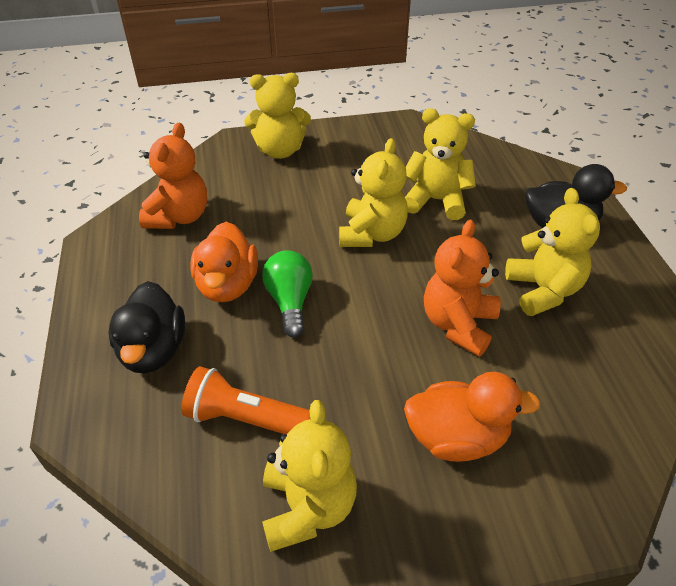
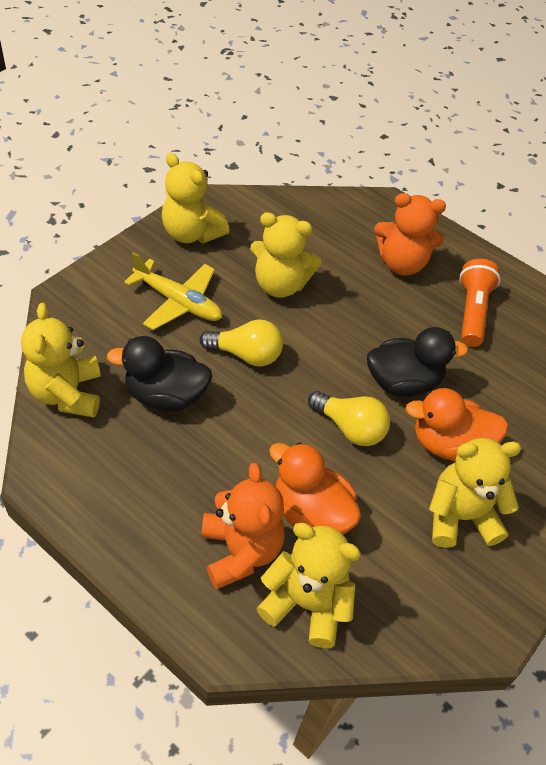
green light bulb: 1 -> 0
yellow light bulb: 0 -> 2
yellow plane: 0 -> 1

